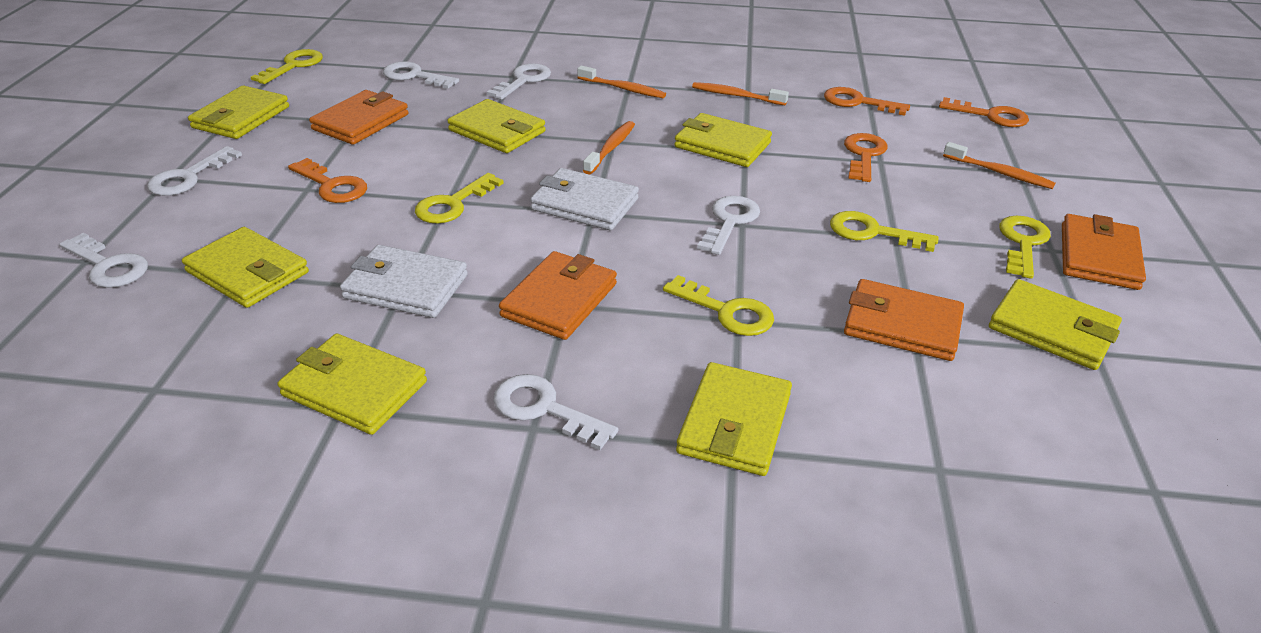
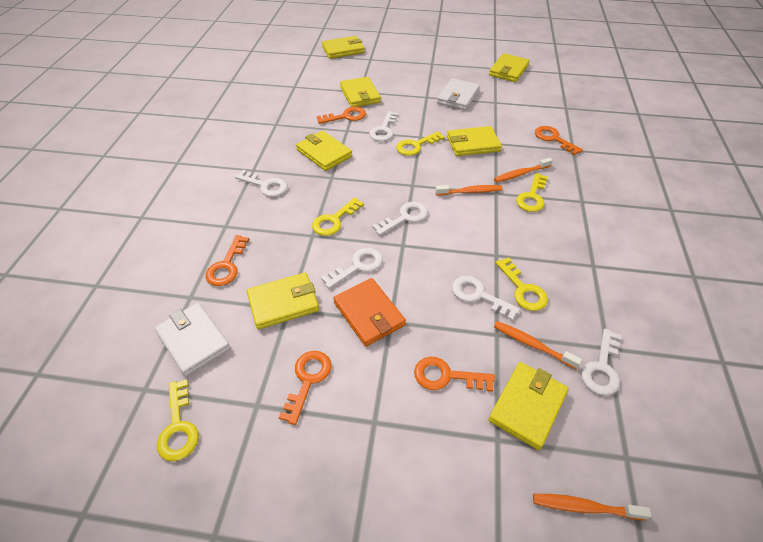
orange key: 4 -> 5
orange wallet: 4 -> 1

